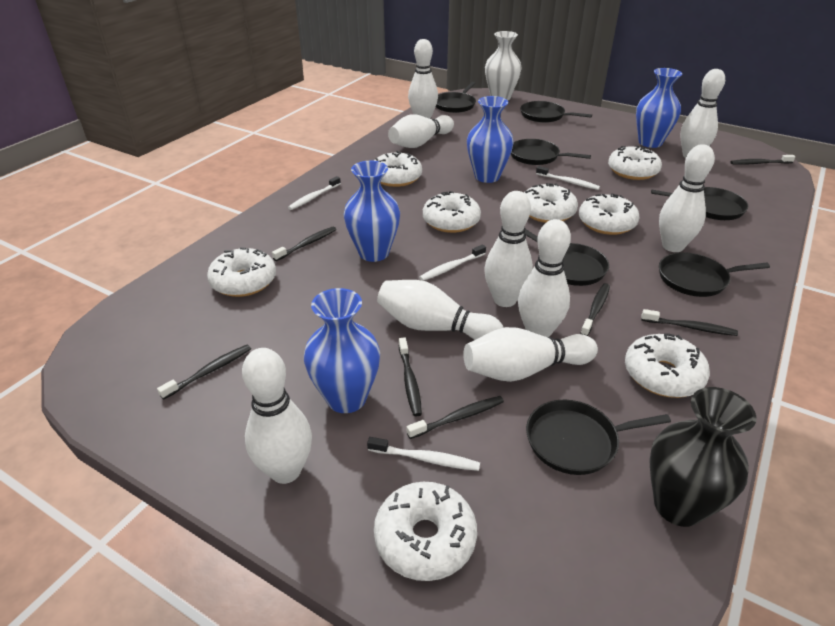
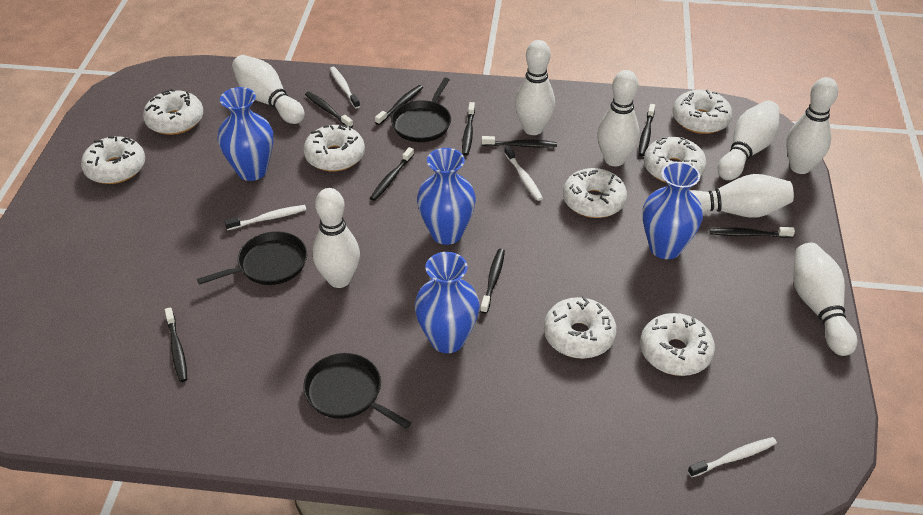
black pan: 7 -> 3
black toothbrush: 7 -> 9
black vase: 1 -> 0
white bowling pin: 9 -> 8
white vase: 1 -> 0

